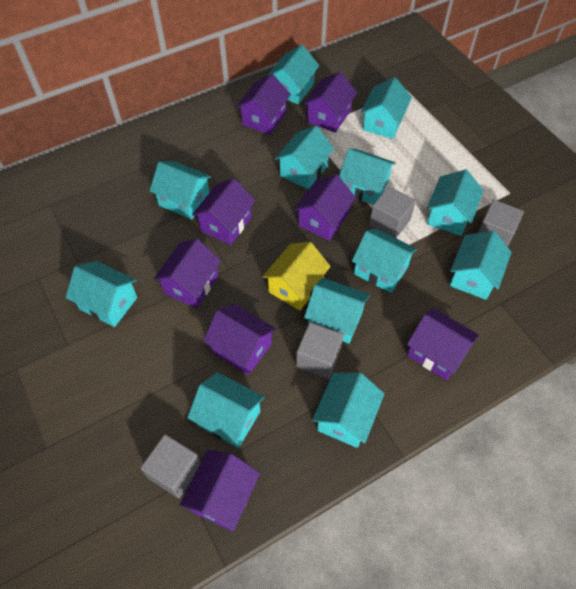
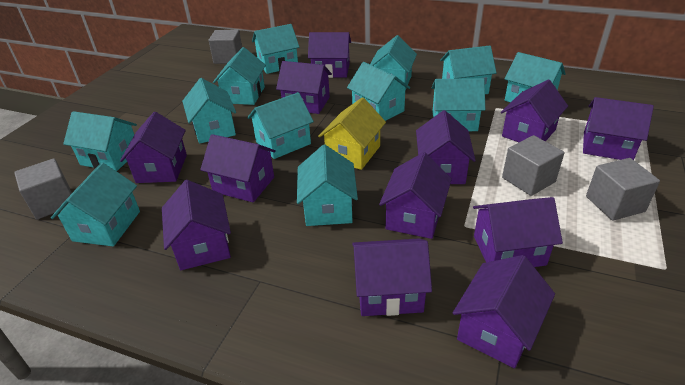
purple house: 8 -> 12

